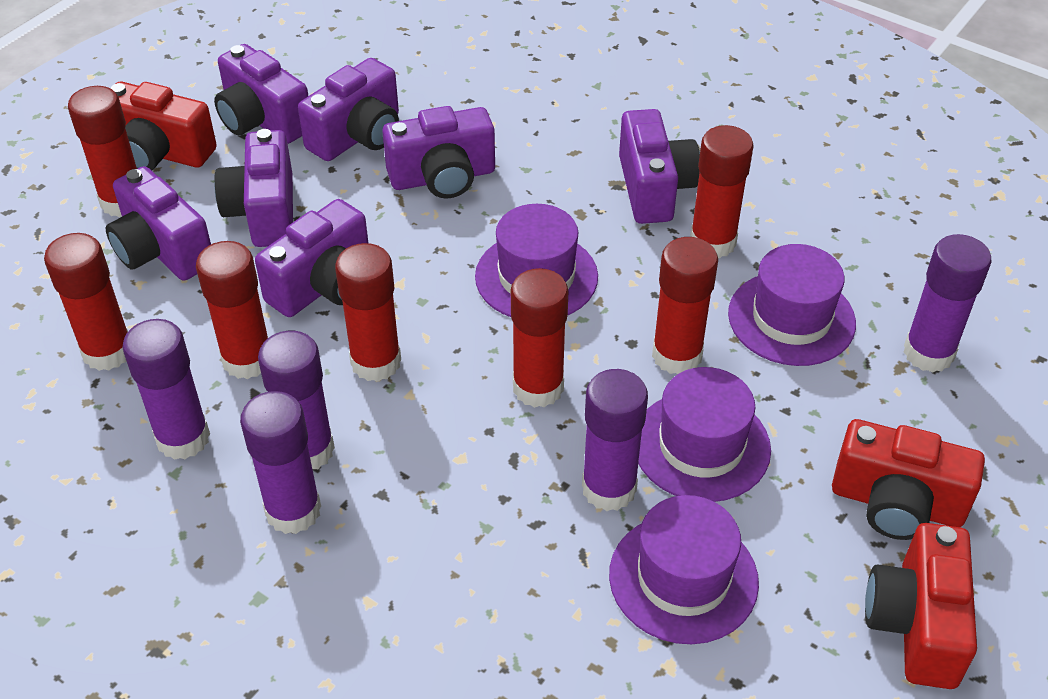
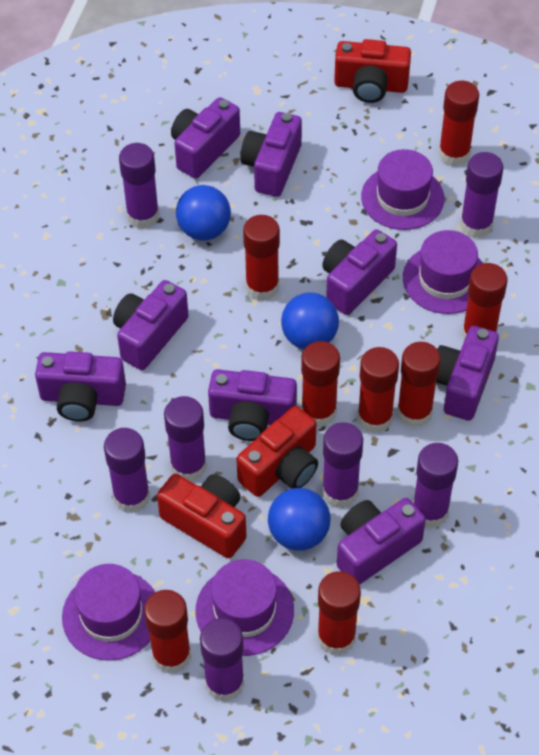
blue ball: 0 -> 3
purple camera: 7 -> 8
purple glue stick: 5 -> 7
red glue stick: 7 -> 8

